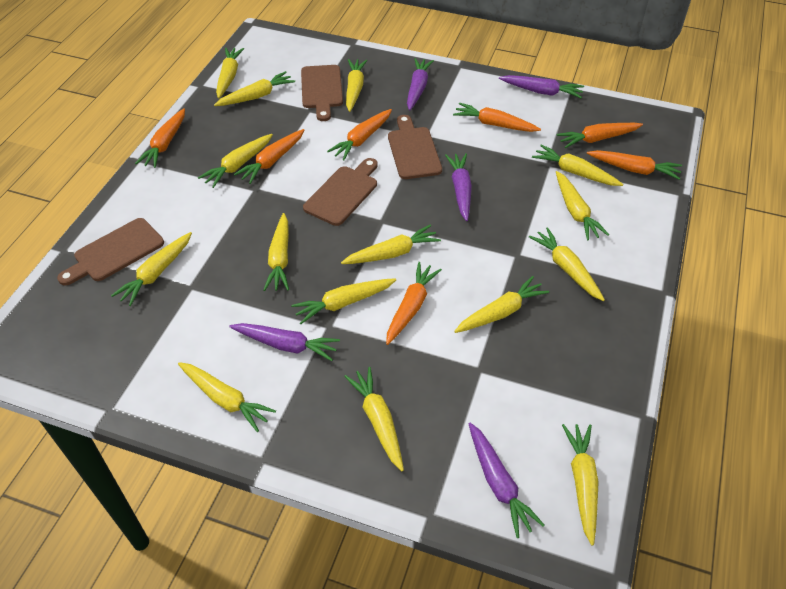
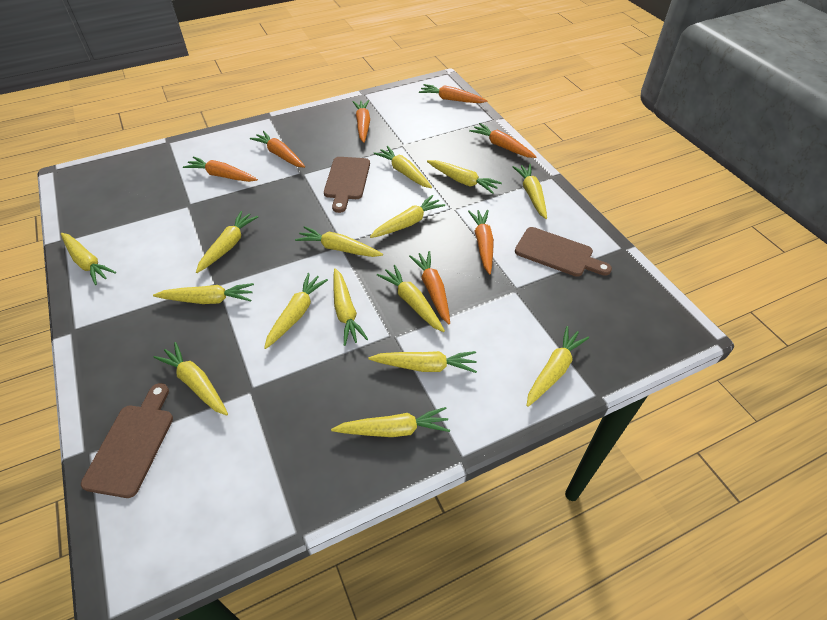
brown cutting board: 4 -> 3
purple carrot: 5 -> 0

